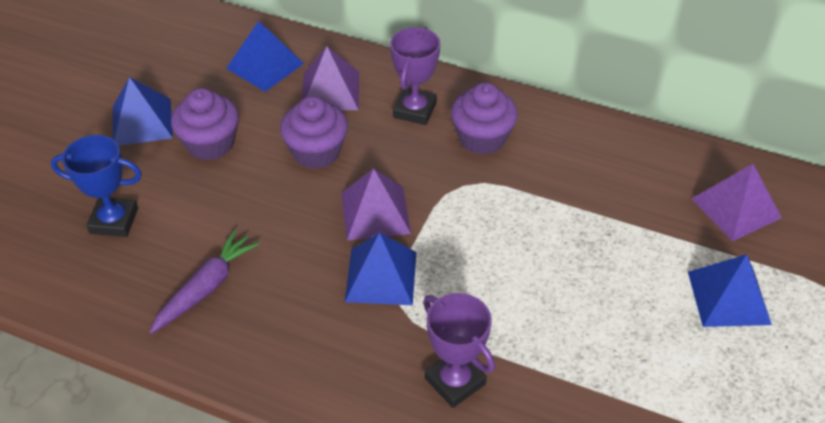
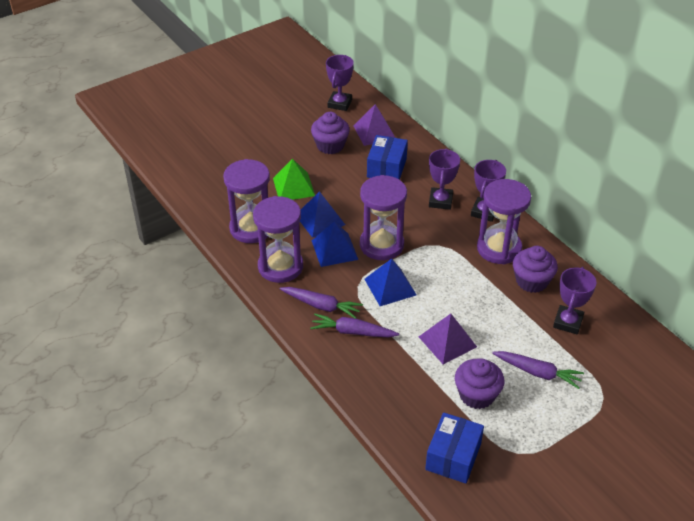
blue box: 0 -> 2
blue pyramid: 4 -> 3
blue trophy: 1 -> 0
green pyramid: 0 -> 1
purple carrot: 1 -> 3
purple hourglass: 0 -> 4
purple pyramid: 3 -> 2
purple trophy: 2 -> 4

